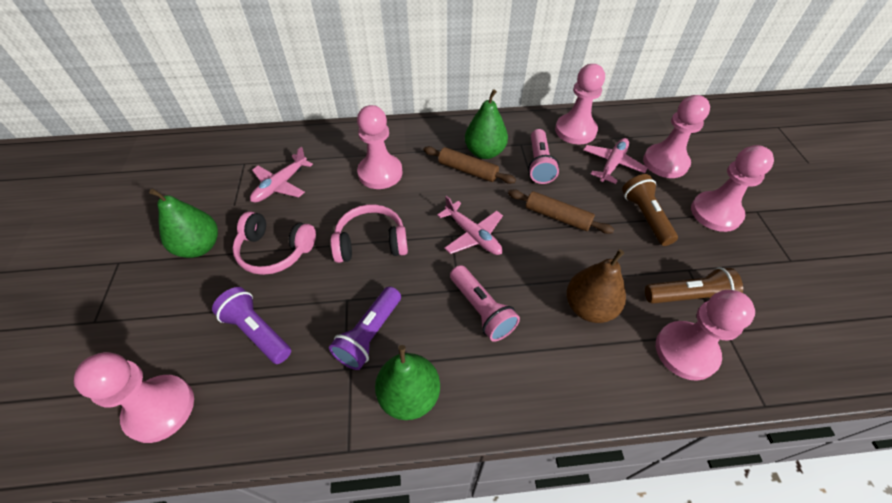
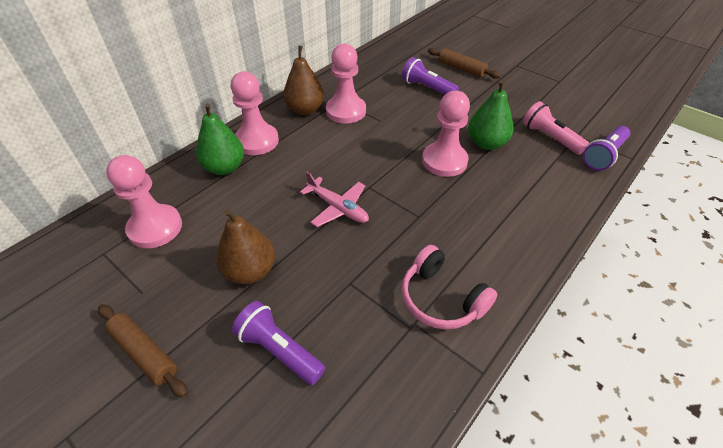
brown flashlight: 2 -> 0
brown pear: 1 -> 2
green pear: 3 -> 2
pink flashlight: 2 -> 1
pink headphones: 2 -> 1
pink pawn: 6 -> 4
pink plane: 3 -> 1
purple flashlight: 2 -> 3

